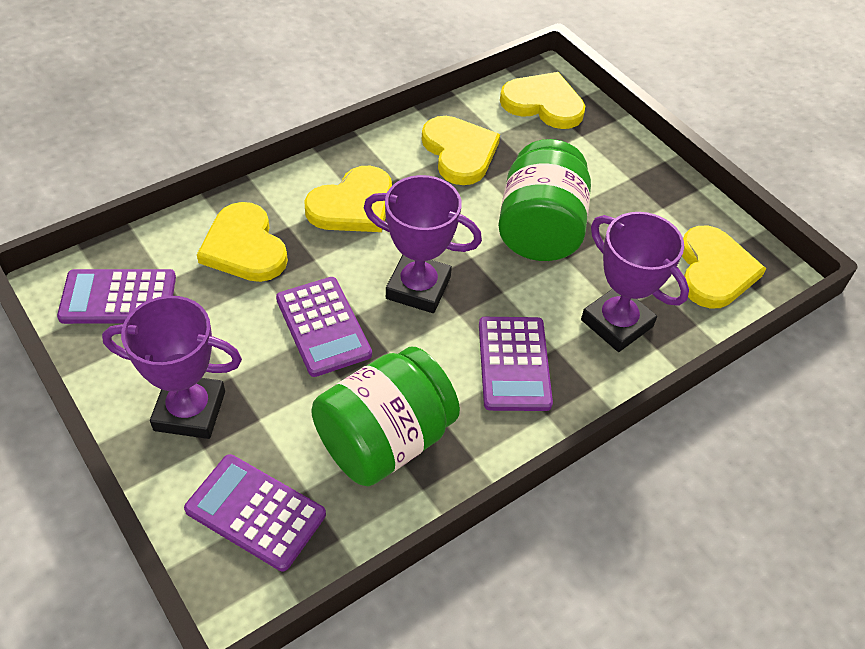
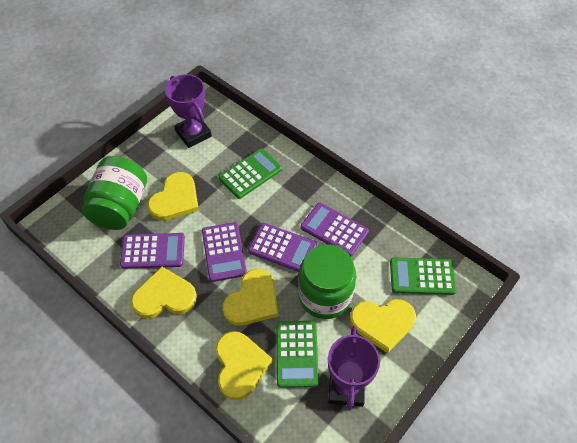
green calculator: 0 -> 3
purple trophy: 3 -> 2

